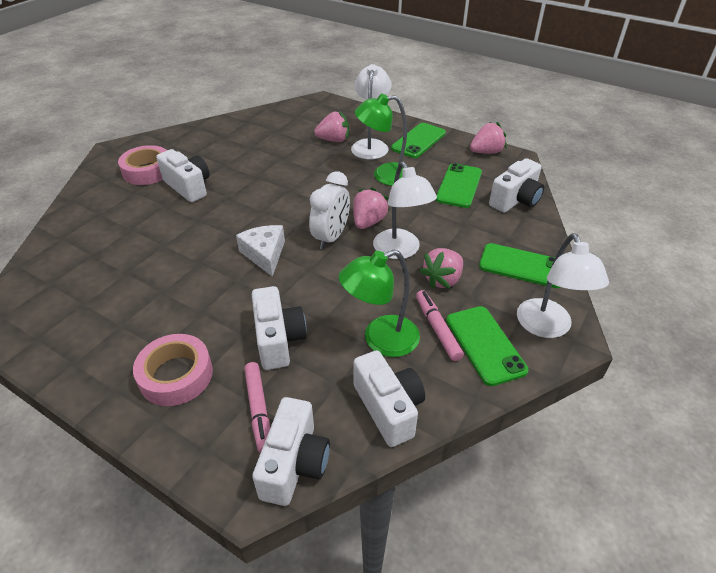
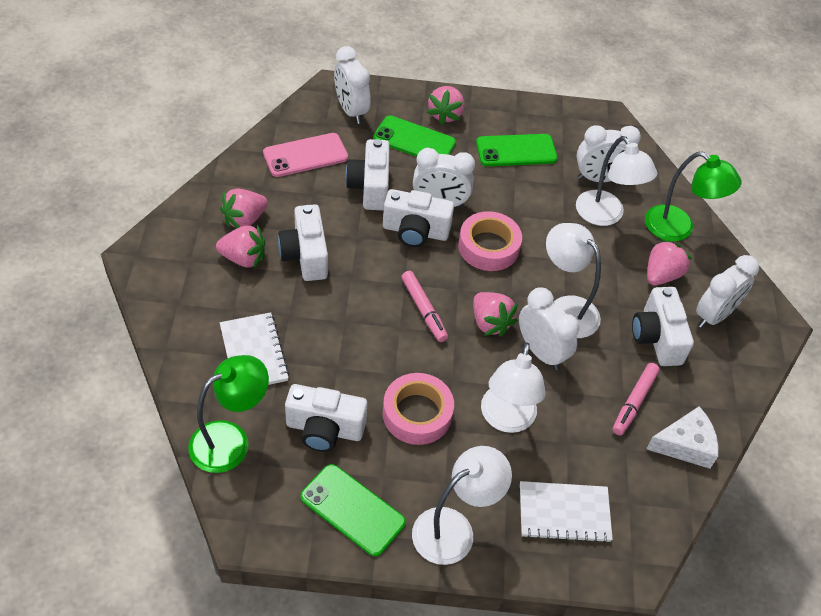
green phone: 4 -> 3
pink phone: 0 -> 1
pink strawberry: 4 -> 5
white clock: 1 -> 5
white lamp: 3 -> 4
white notebook: 0 -> 2

